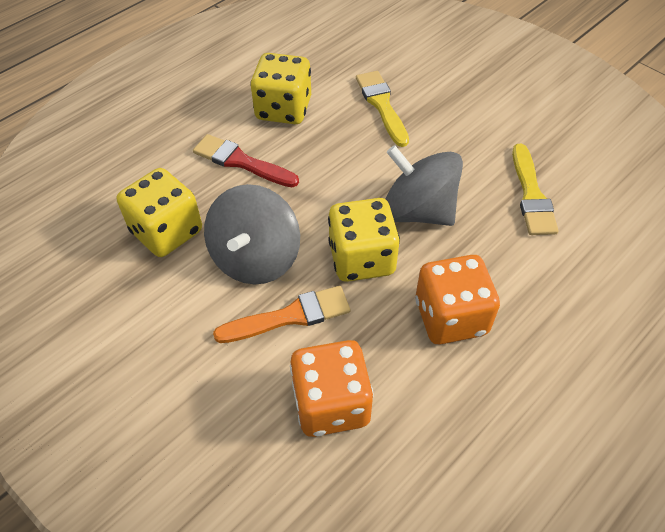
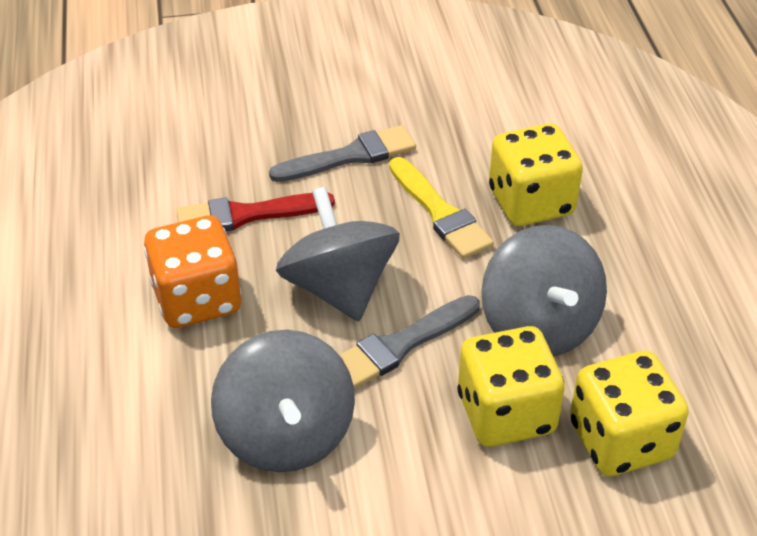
grey brush: 0 -> 2
grey spinning top: 2 -> 3
orange brush: 1 -> 0
orange dice: 2 -> 1
yellow brush: 2 -> 1

